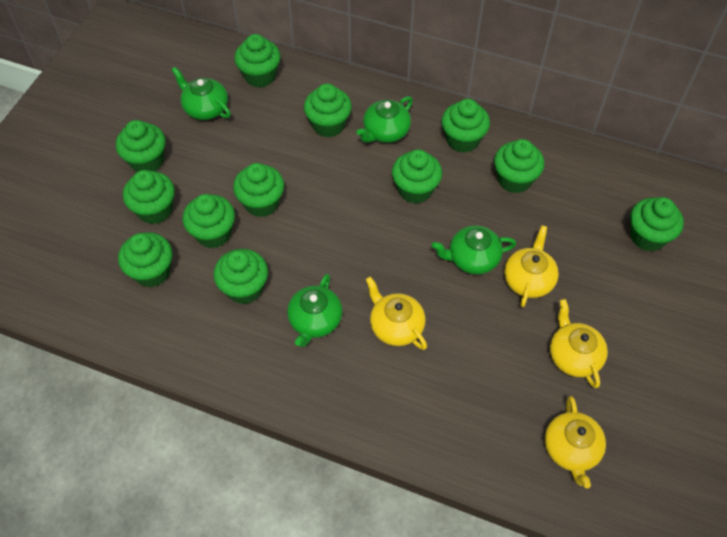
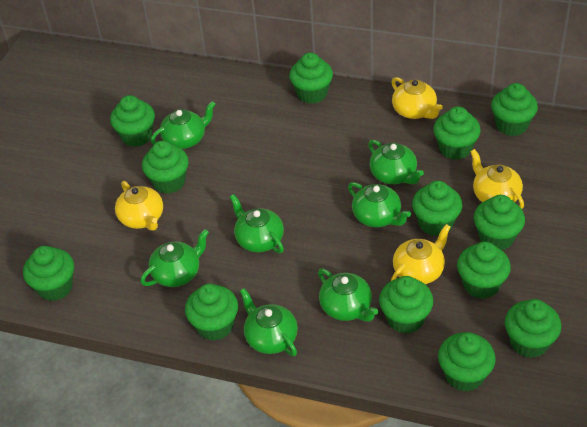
green cupcake: 12 -> 13
green teapot: 4 -> 7

